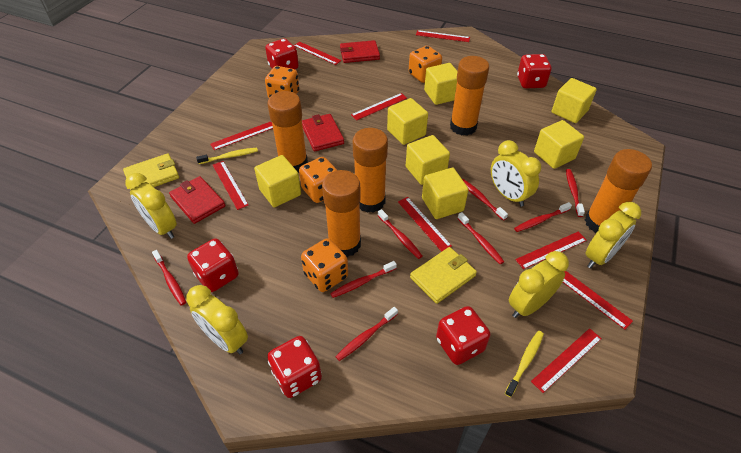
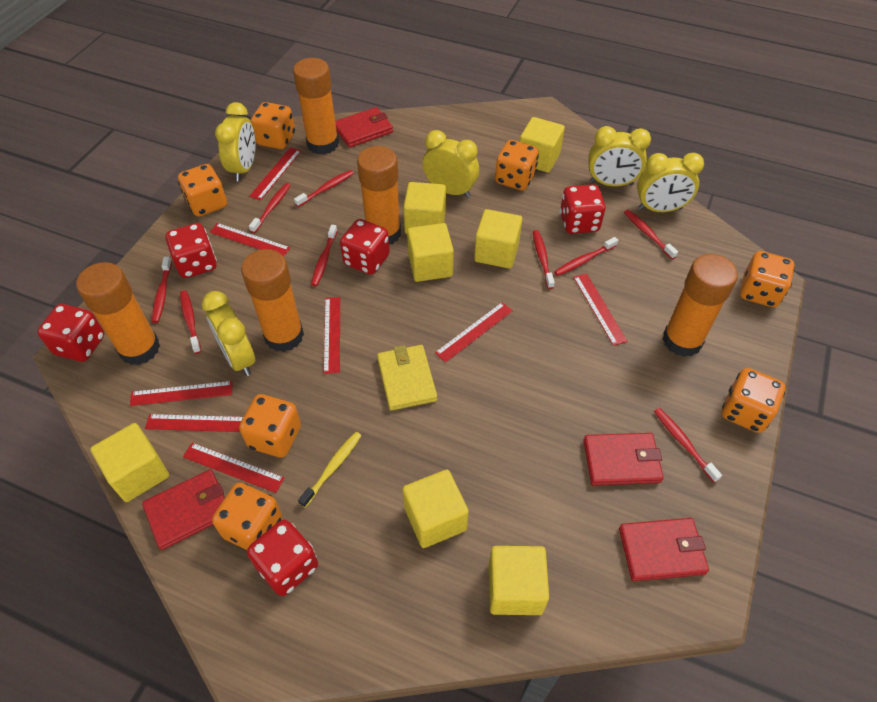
orange dice: 4 -> 7
red ruler: 9 -> 8
red toothbrush: 8 -> 9
red wallet: 3 -> 4
yellow toothbrush: 2 -> 1
yellow wallet: 2 -> 1

